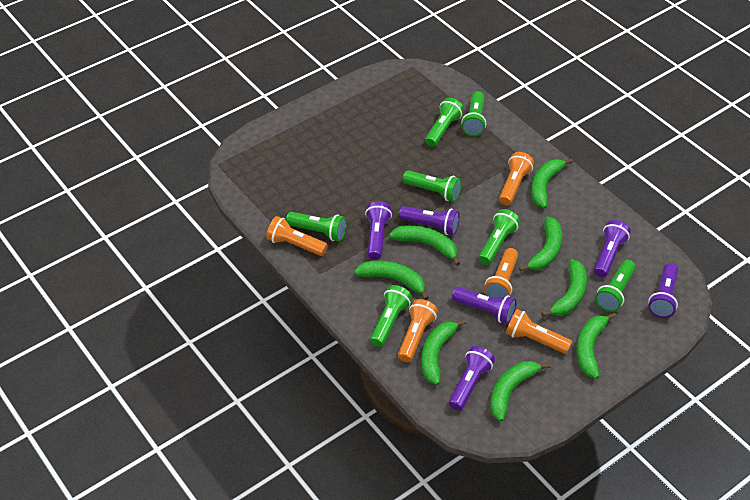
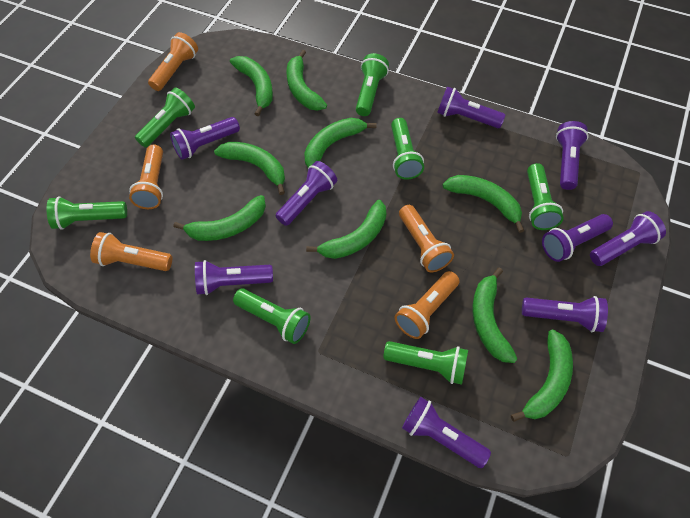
green banana: 8 -> 9
purple flashlight: 6 -> 9

